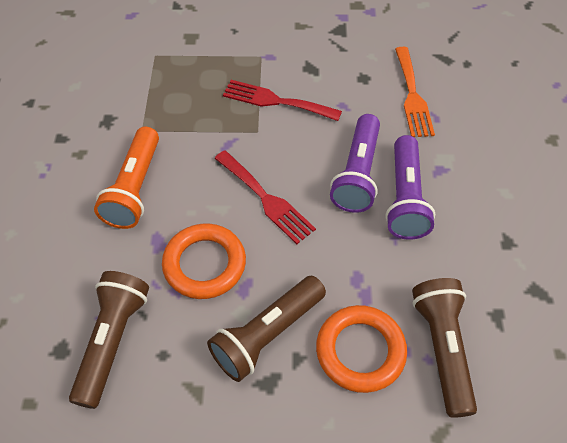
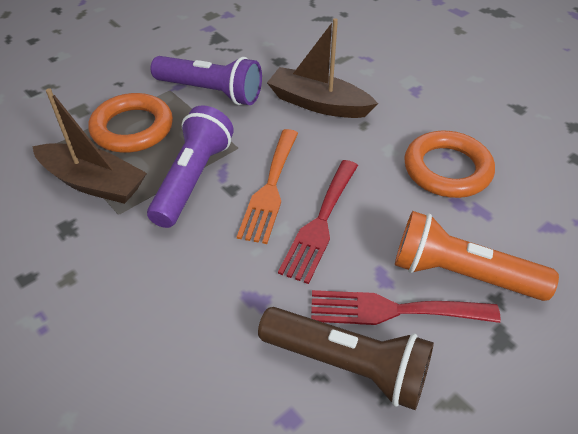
brown boat: 0 -> 2
brown flashlight: 3 -> 1

